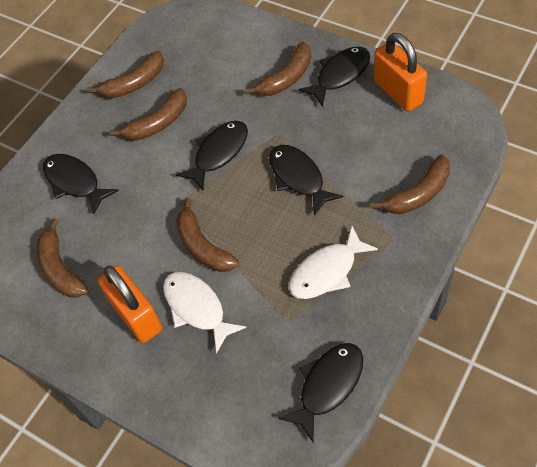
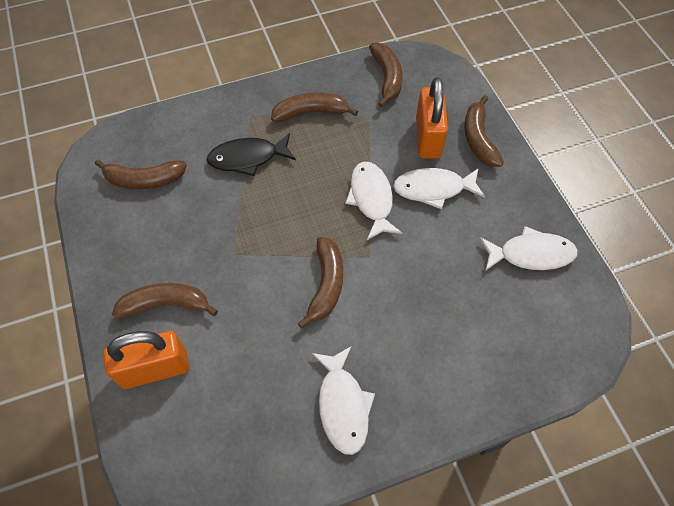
black fish: 5 -> 1
white fish: 2 -> 4

